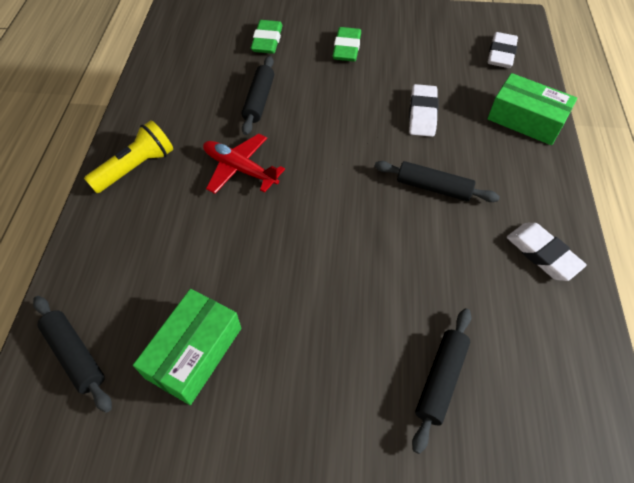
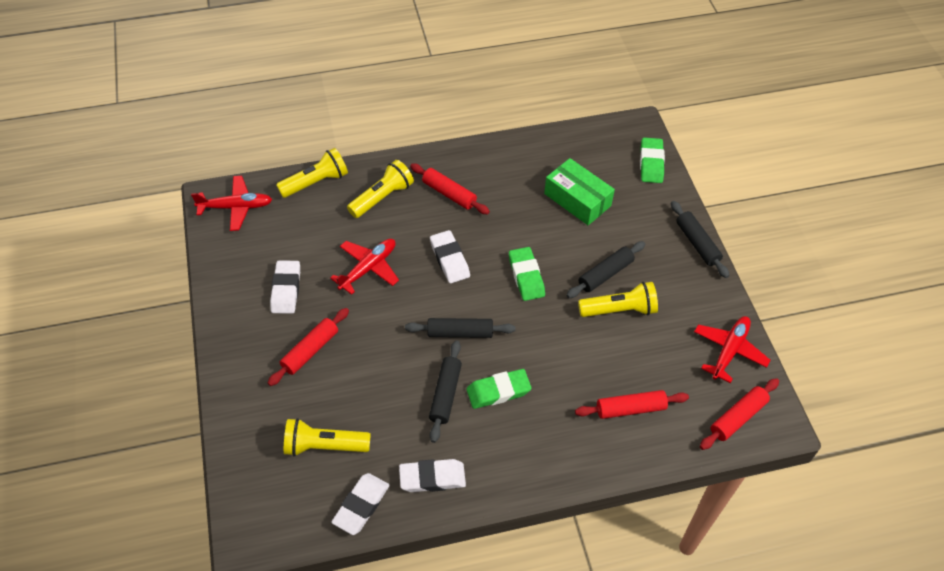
green box: 2 -> 1
green eraser: 2 -> 3
red plane: 1 -> 3
red rolling pin: 0 -> 4
white eraser: 3 -> 4
yellow flashlight: 1 -> 4

